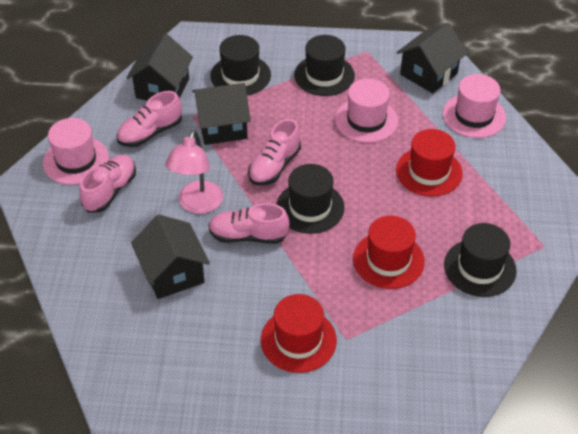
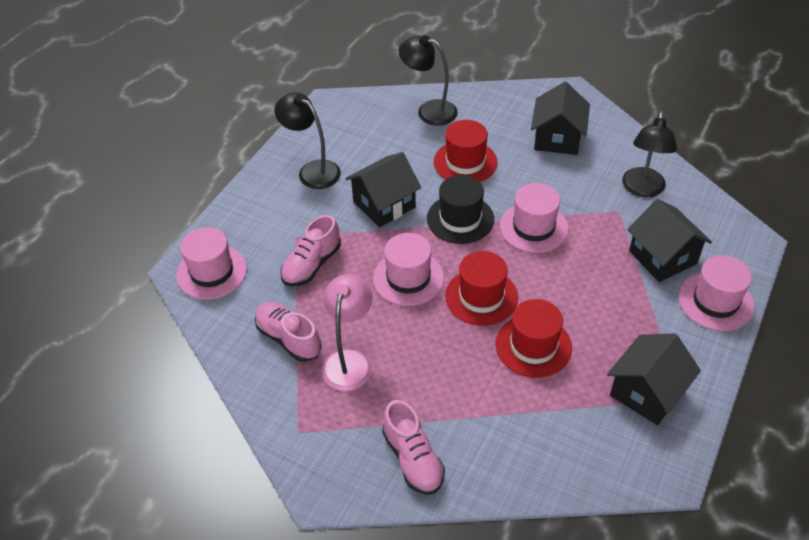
black hat: 4 -> 1
black lamp: 0 -> 3
pink hat: 3 -> 4
pink shoe: 4 -> 3

